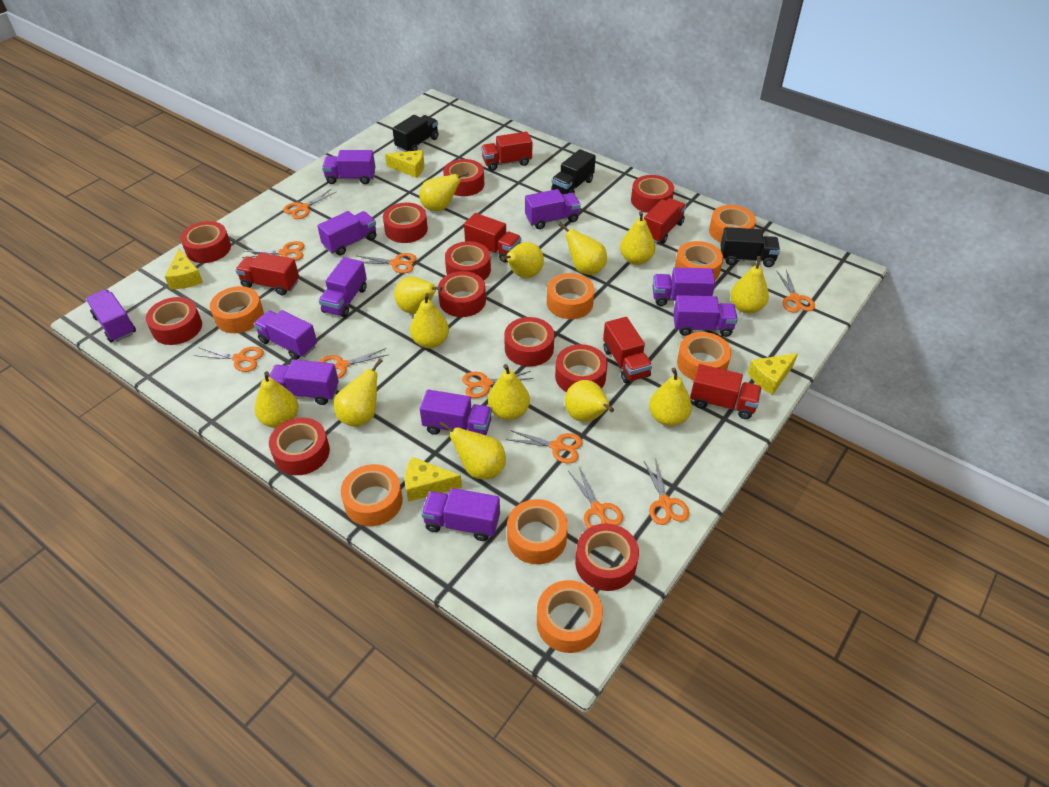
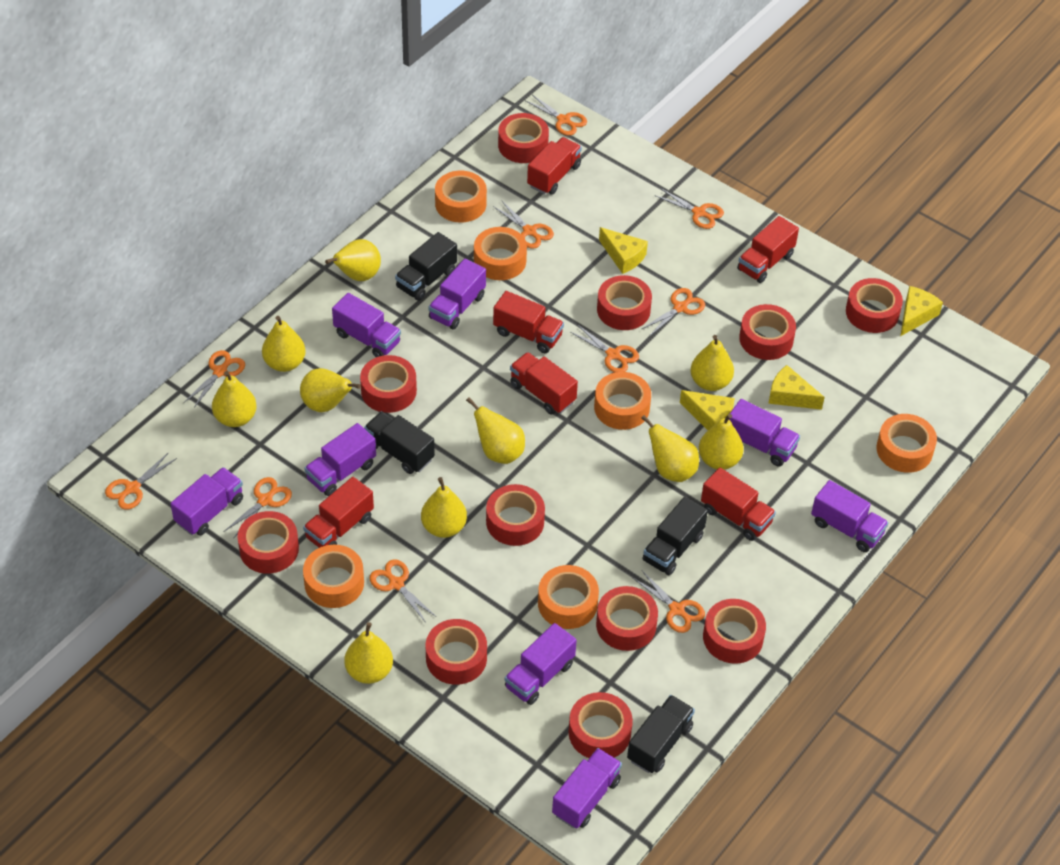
black truck: 3 -> 4
orange tape: 8 -> 6
purple truck: 11 -> 8
yellow pear: 13 -> 10

